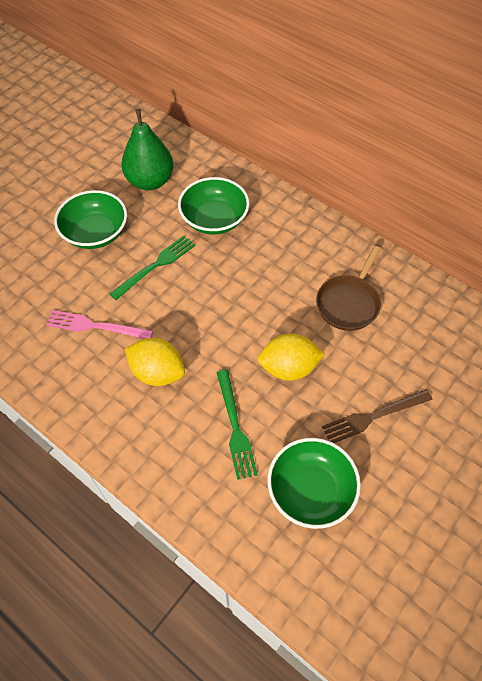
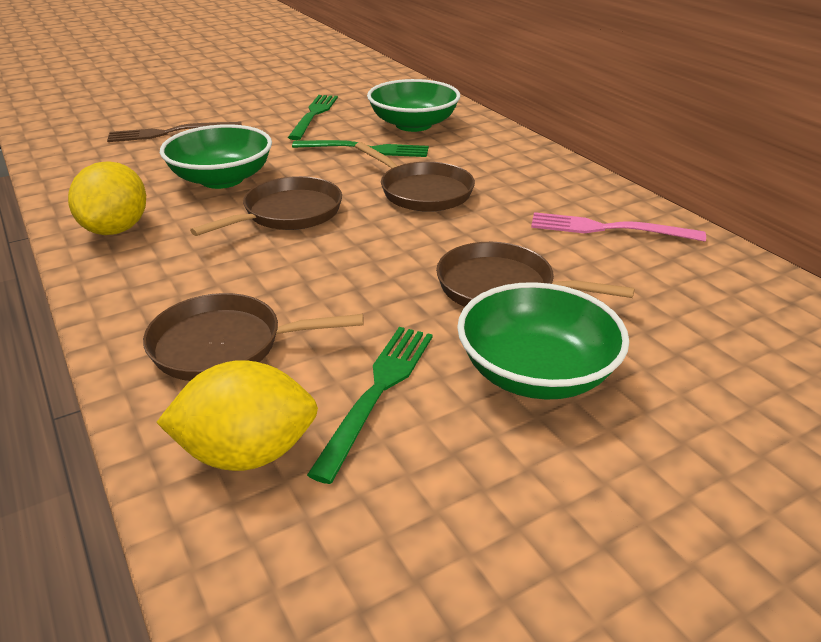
brown pan: 1 -> 4
green fork: 2 -> 3
green pear: 1 -> 0

